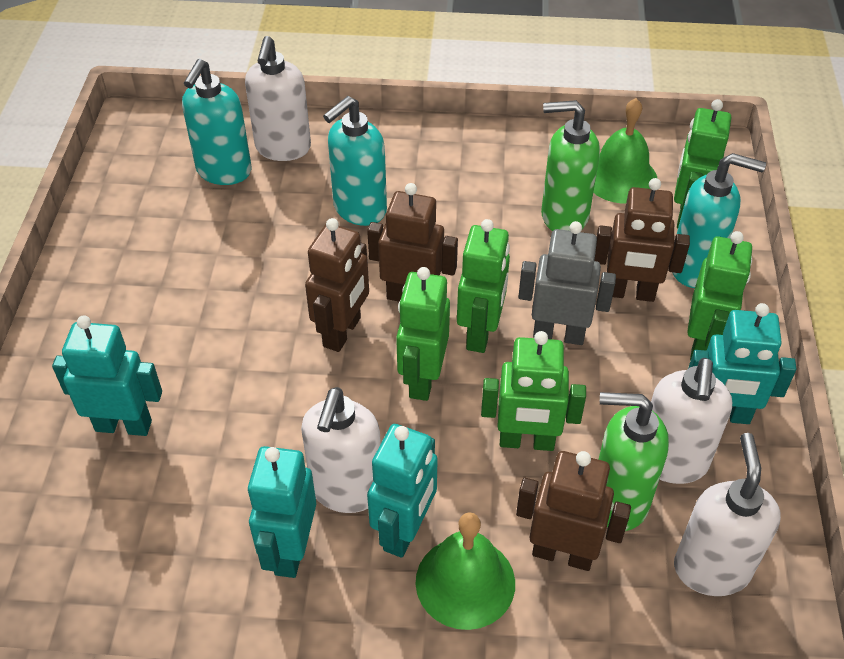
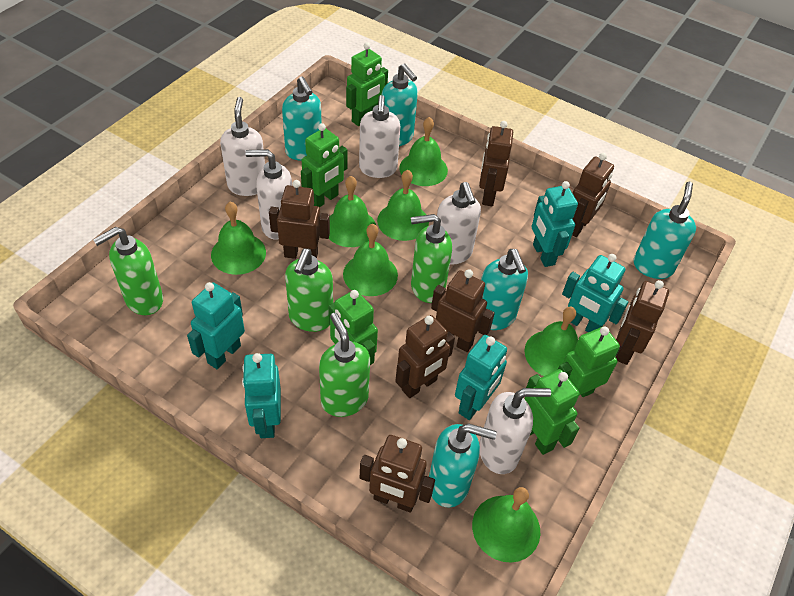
brown robot: 4 -> 7
green bell: 2 -> 7
green soap dispenser: 2 -> 4
grey robot: 1 -> 0
turquoise robot: 4 -> 5
turquoise soap dispenser: 3 -> 5
white soap dispenser: 4 -> 5

